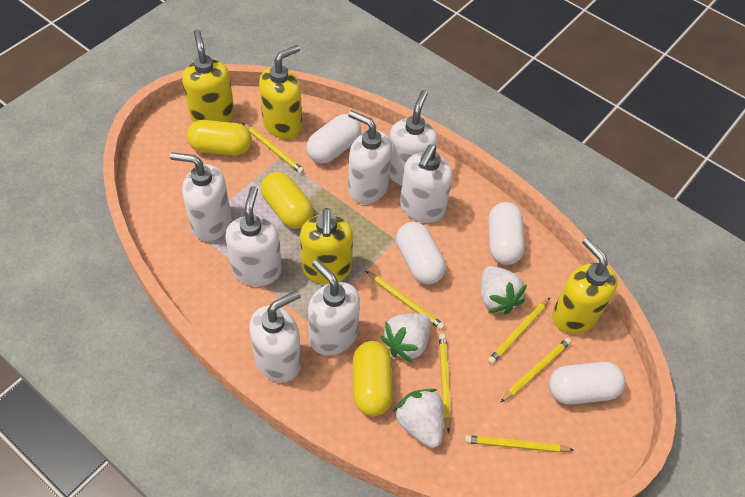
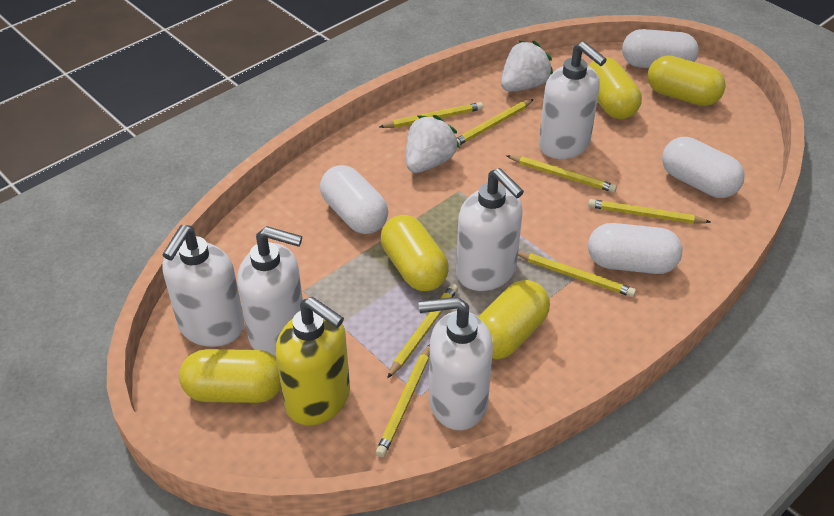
white soap dispenser: 7 -> 5
white strawberry: 3 -> 2
yellow capsule: 3 -> 5
yellow pencil: 6 -> 7
yellow soap dispenser: 4 -> 1

